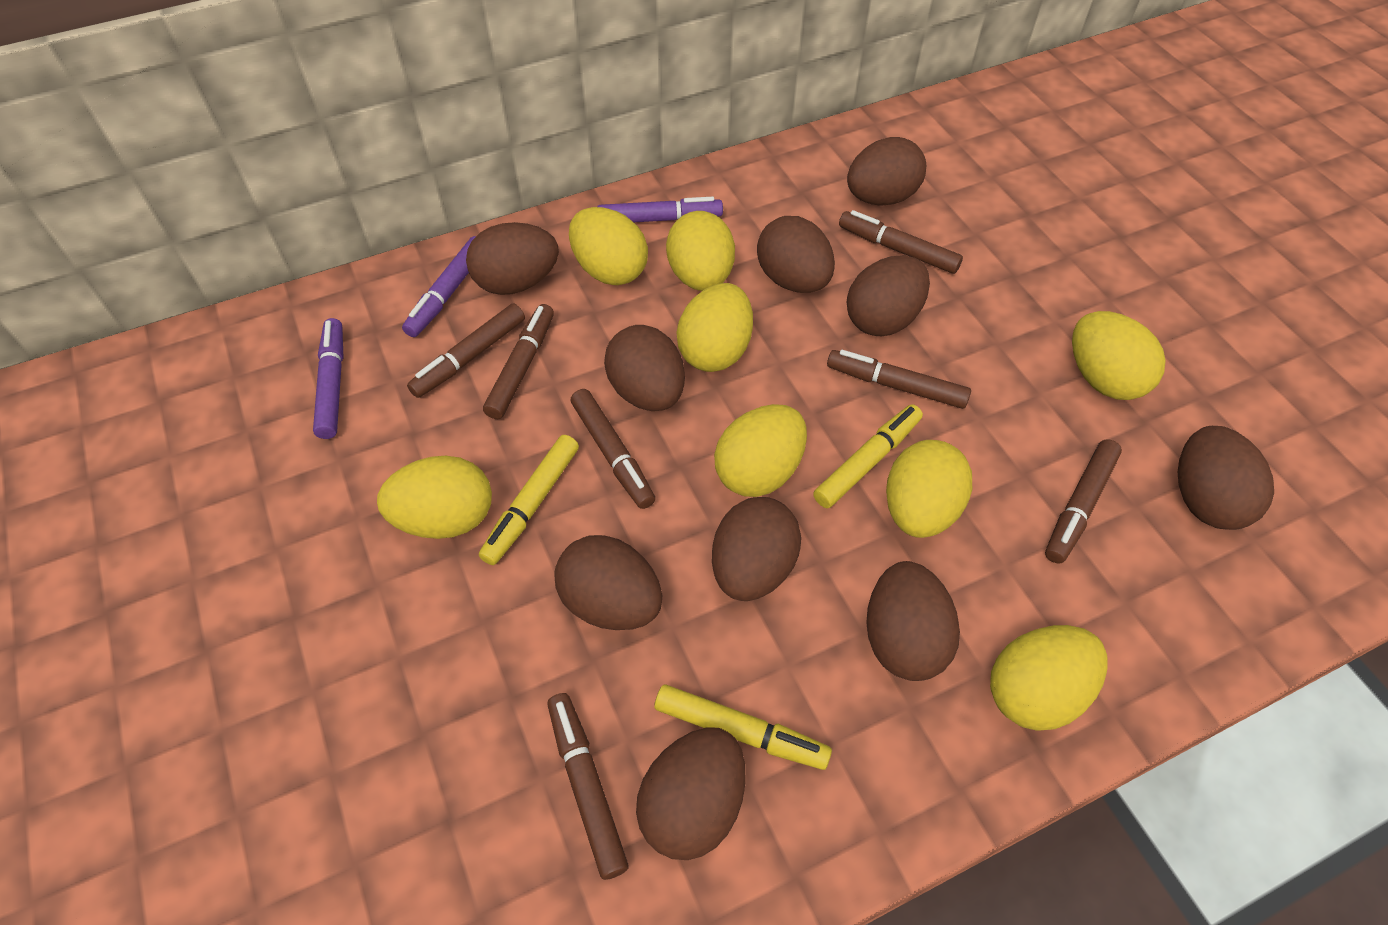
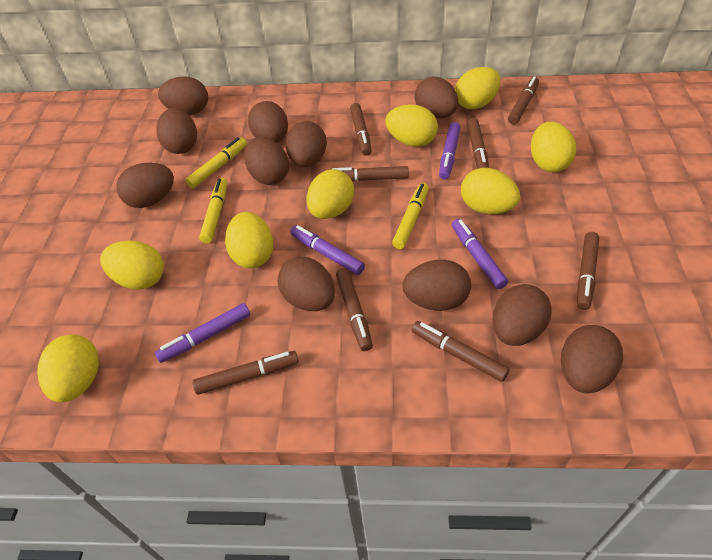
brown egg: 10 -> 11
brown marker: 7 -> 8
purple marker: 3 -> 4

